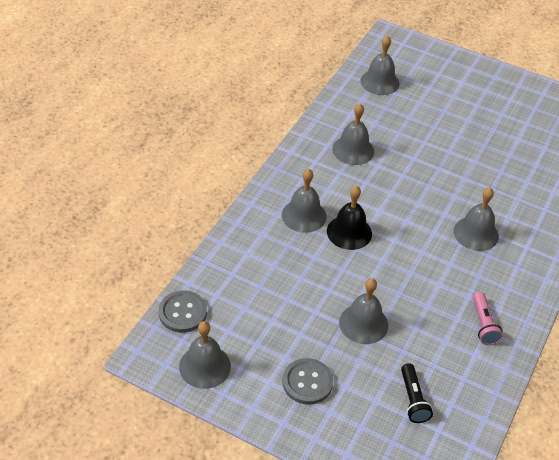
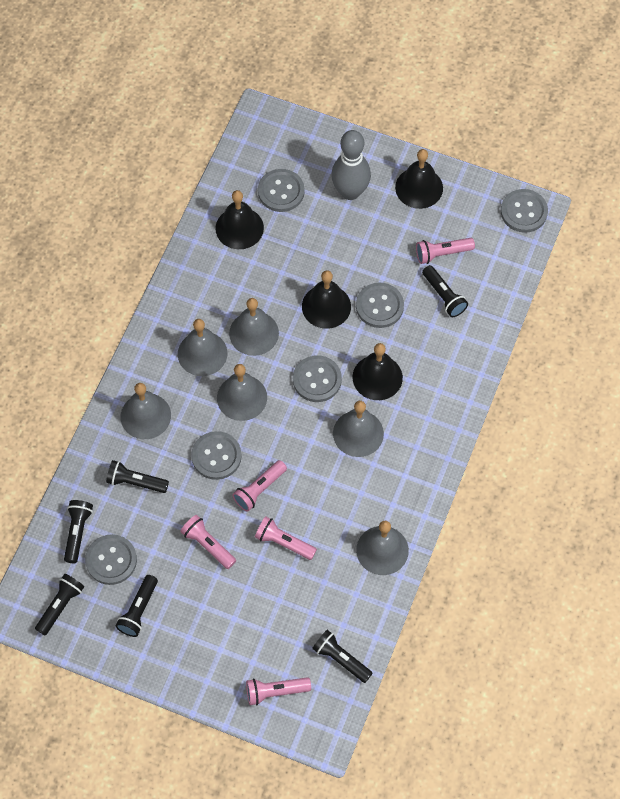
black bell: 1 -> 4
black flashlight: 1 -> 6
grey bowling pin: 0 -> 1
grey button: 2 -> 6
pink flashlight: 1 -> 5

